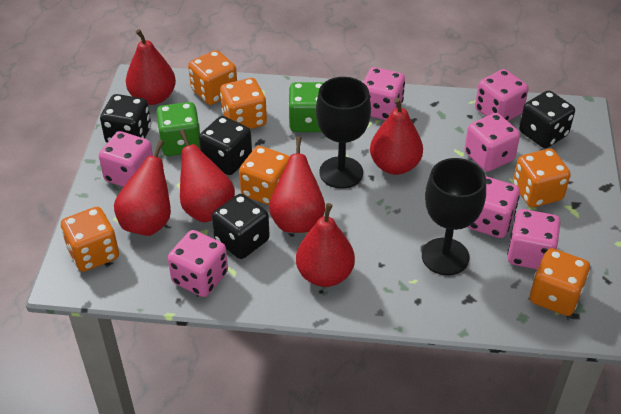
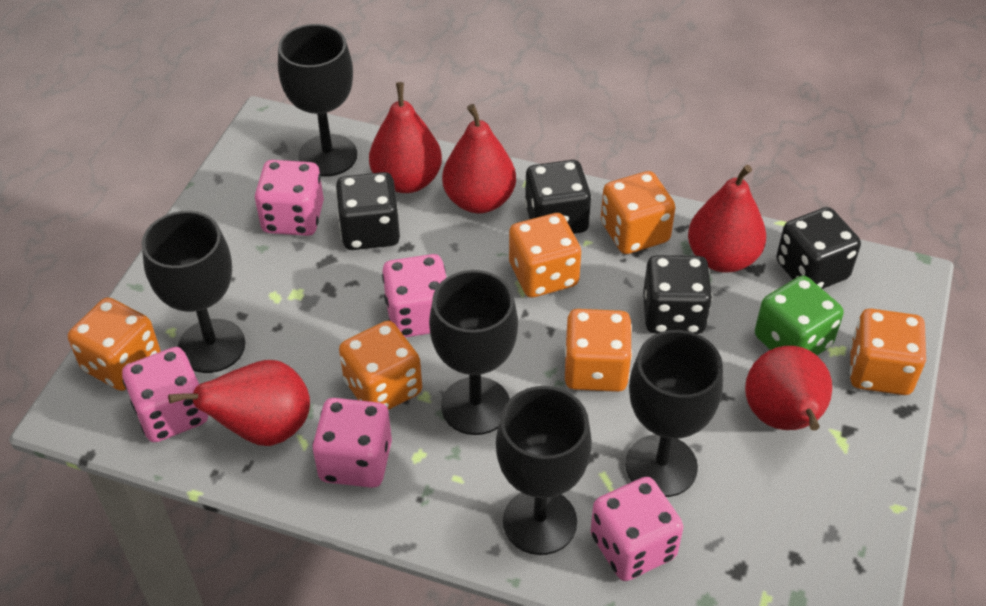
black goblet: 2 -> 5
green dice: 2 -> 1
pink dice: 7 -> 5
red pear: 6 -> 5

